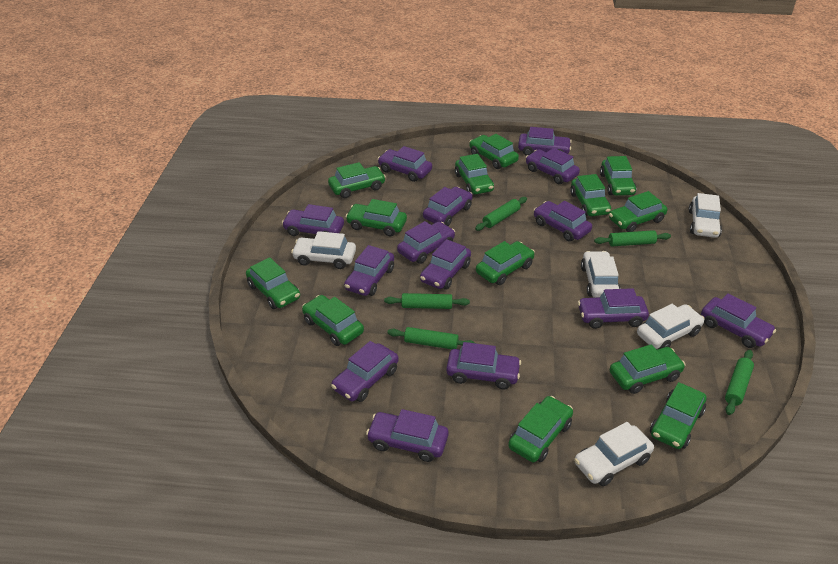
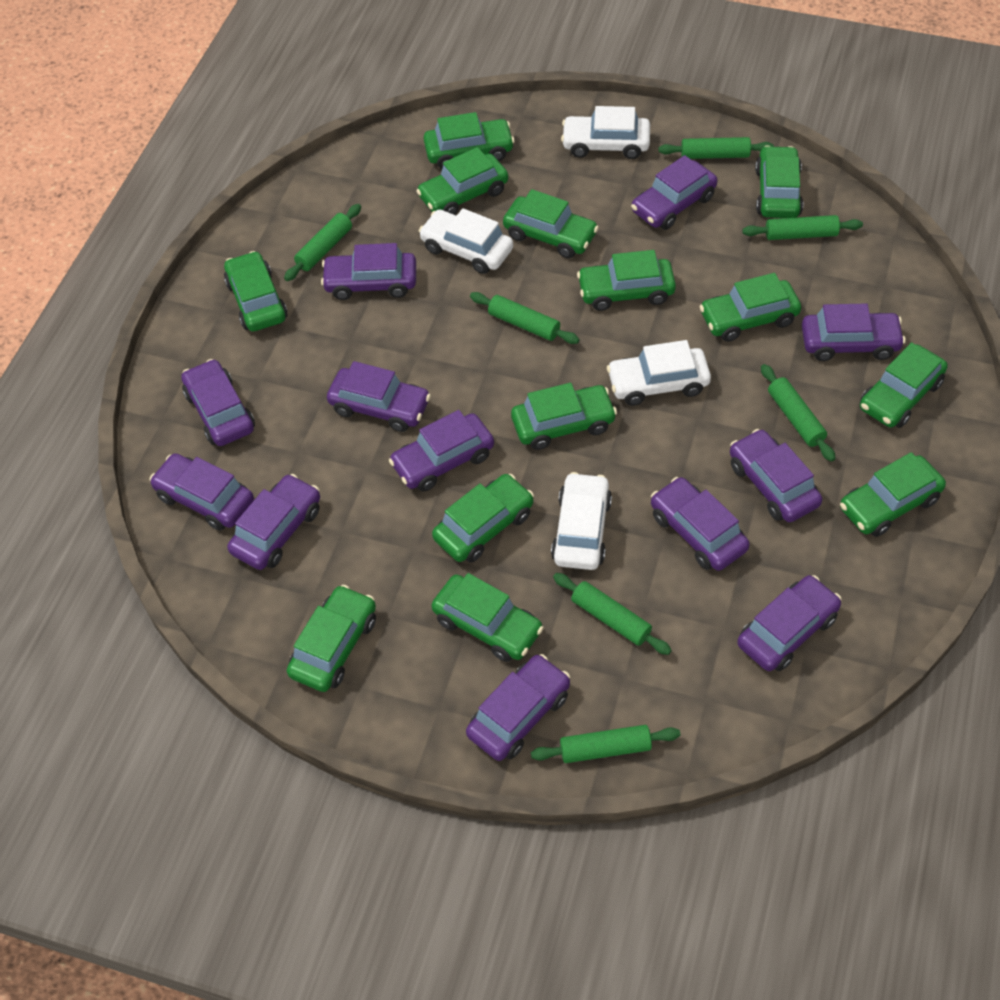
green rolling pin: 5 -> 7
purple car: 14 -> 12
white car: 5 -> 4

